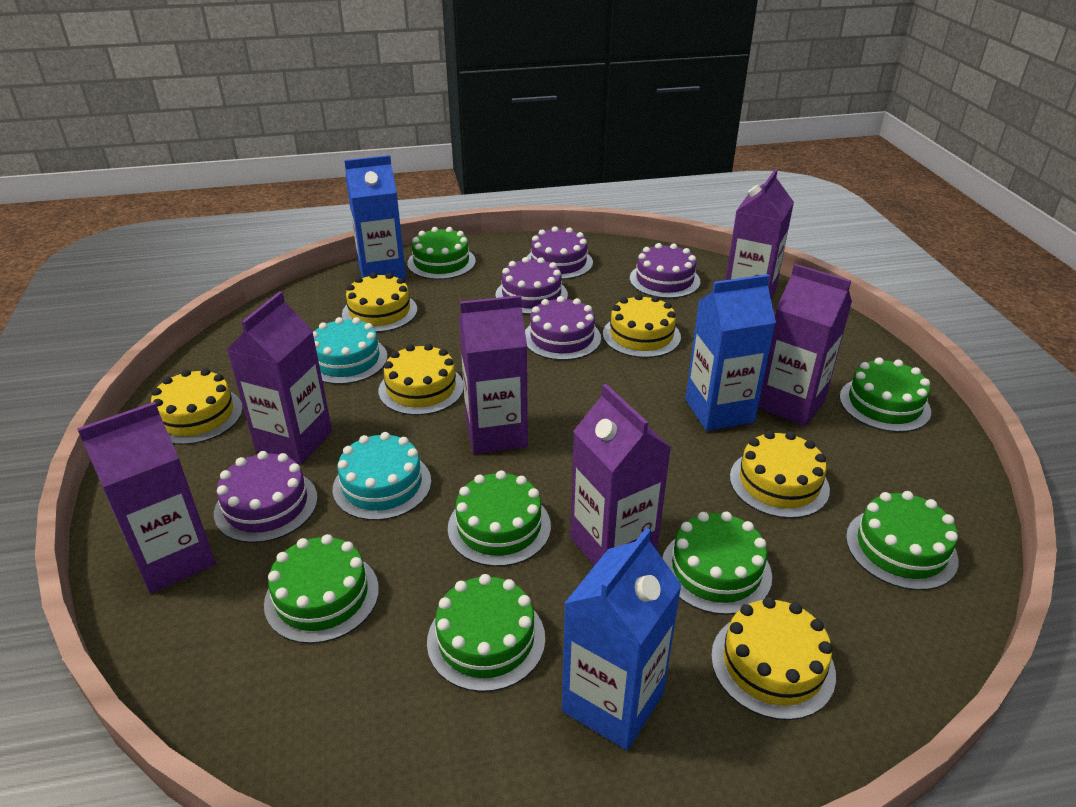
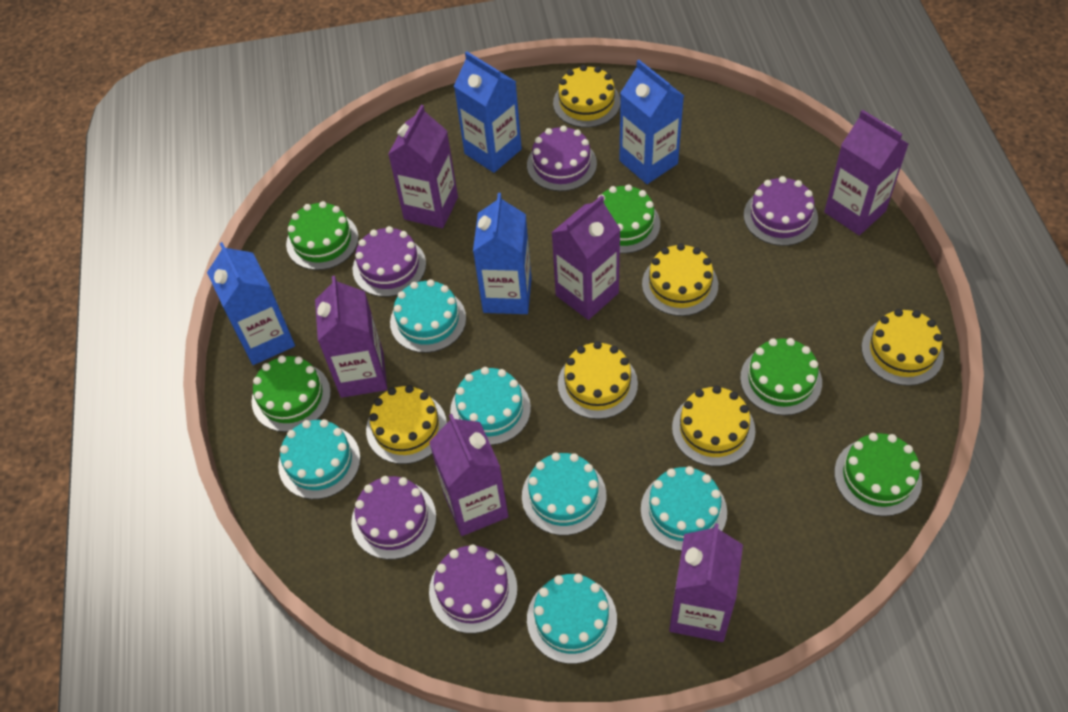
blue carton: 3 -> 4
green cake: 7 -> 5
turquoise cake: 2 -> 6

